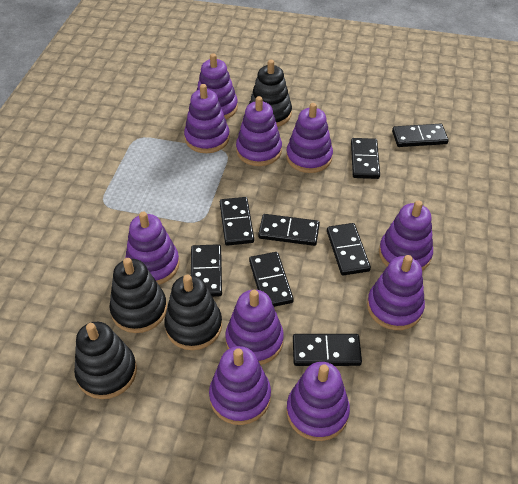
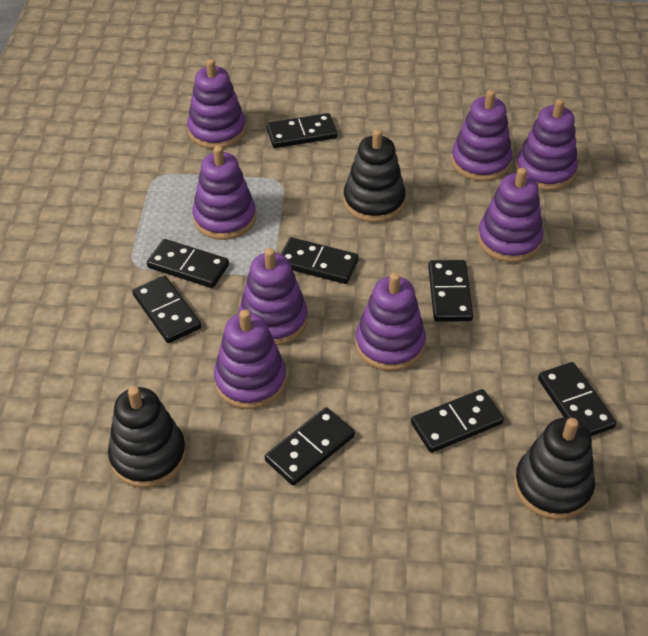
black stacking toy: 4 -> 3
purple stacking toy: 10 -> 8

